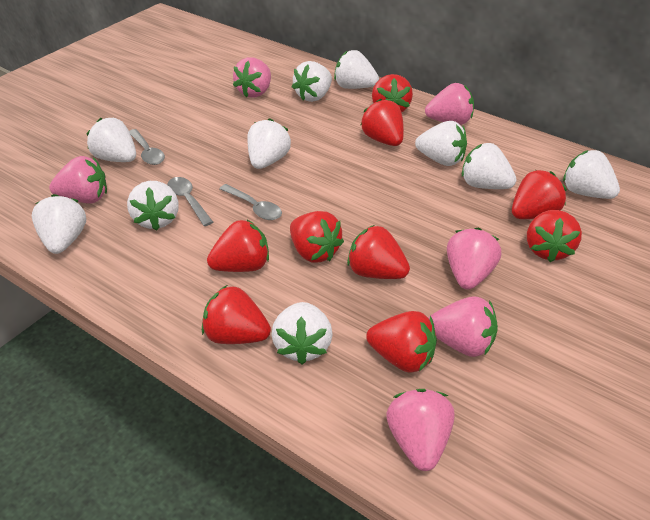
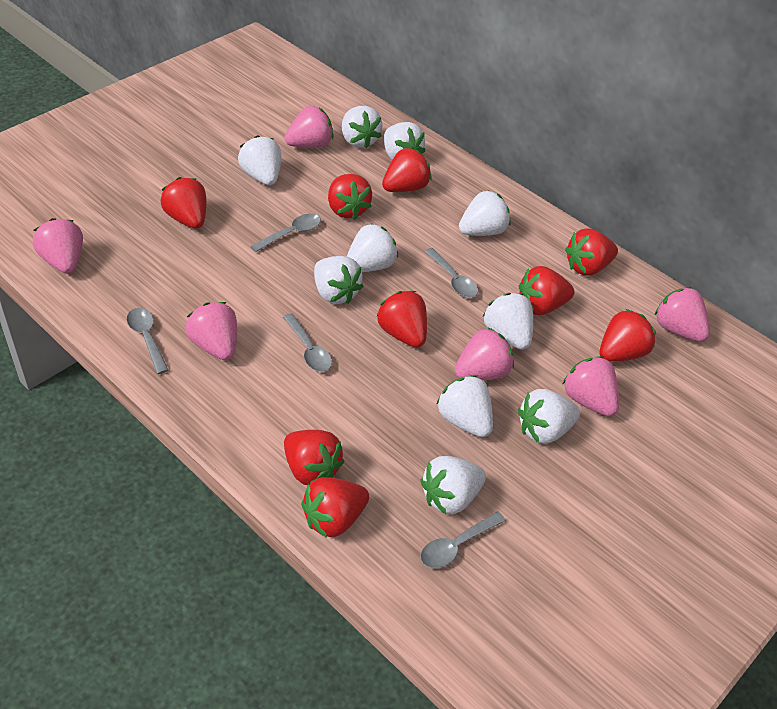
grey spoon: 3 -> 5

